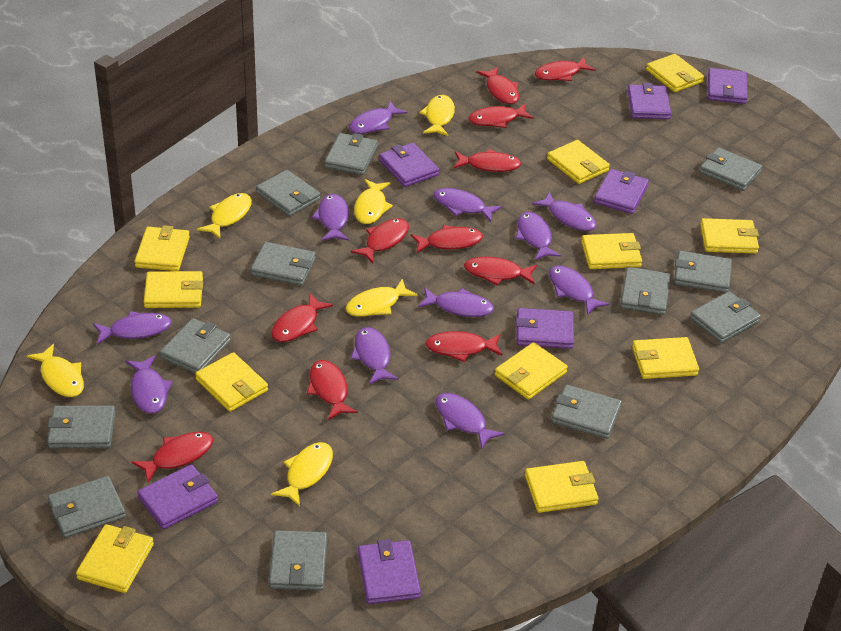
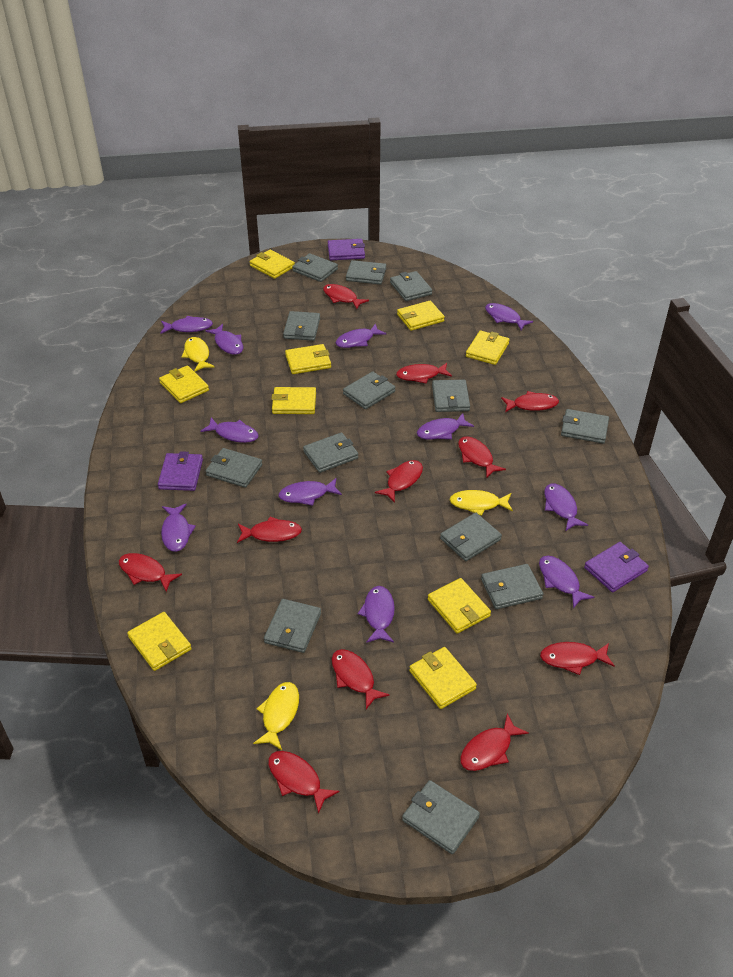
grey wallet: 12 -> 13
purple wallet: 7 -> 3
yellow fish: 6 -> 3
yellow wallet: 11 -> 9

